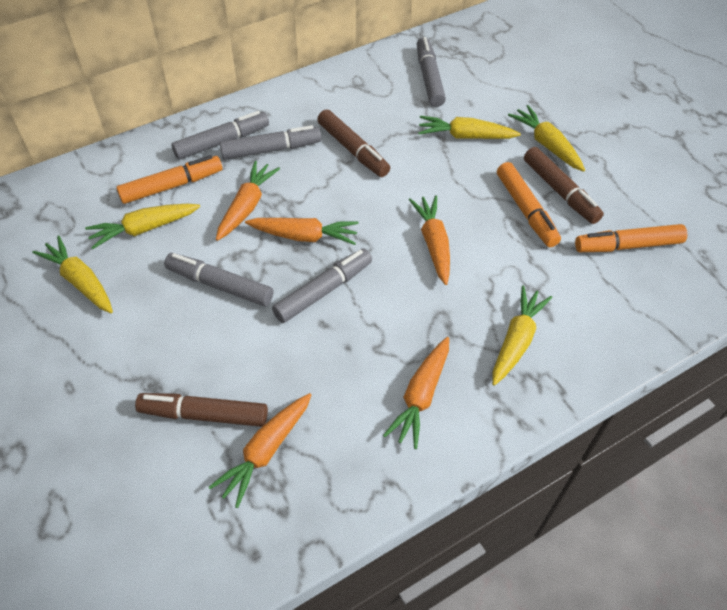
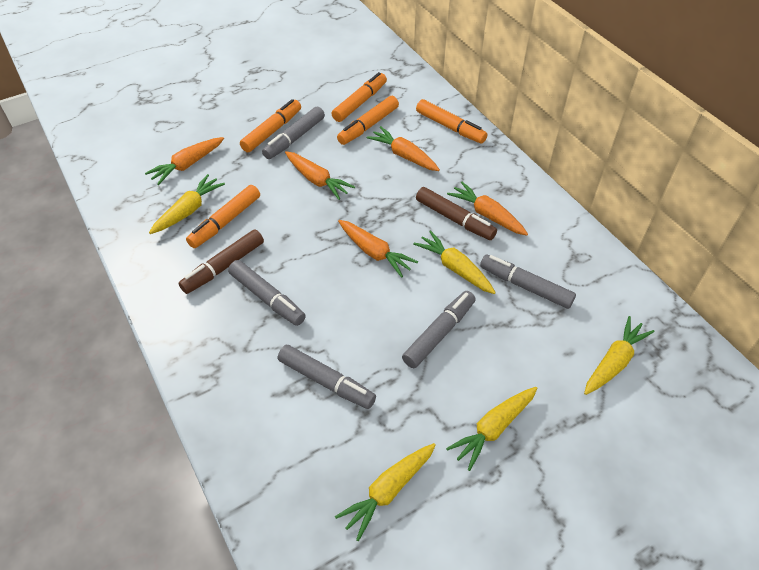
brown marker: 3 -> 2
orange marker: 3 -> 5

